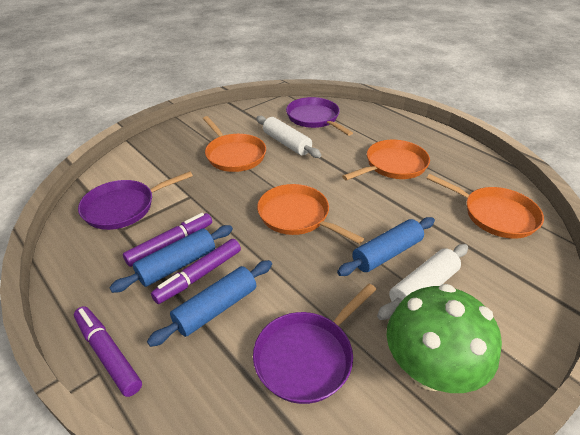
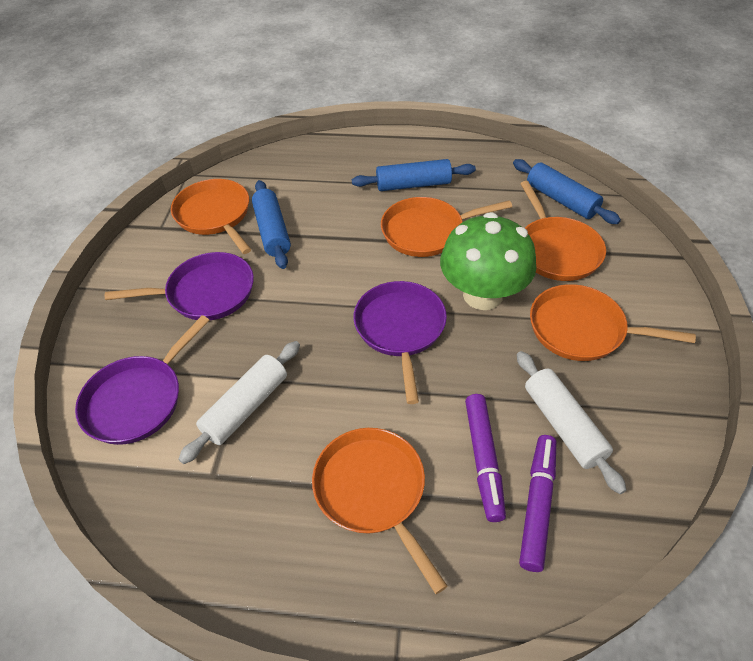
orange pan: 4 -> 5
purple marker: 3 -> 2

